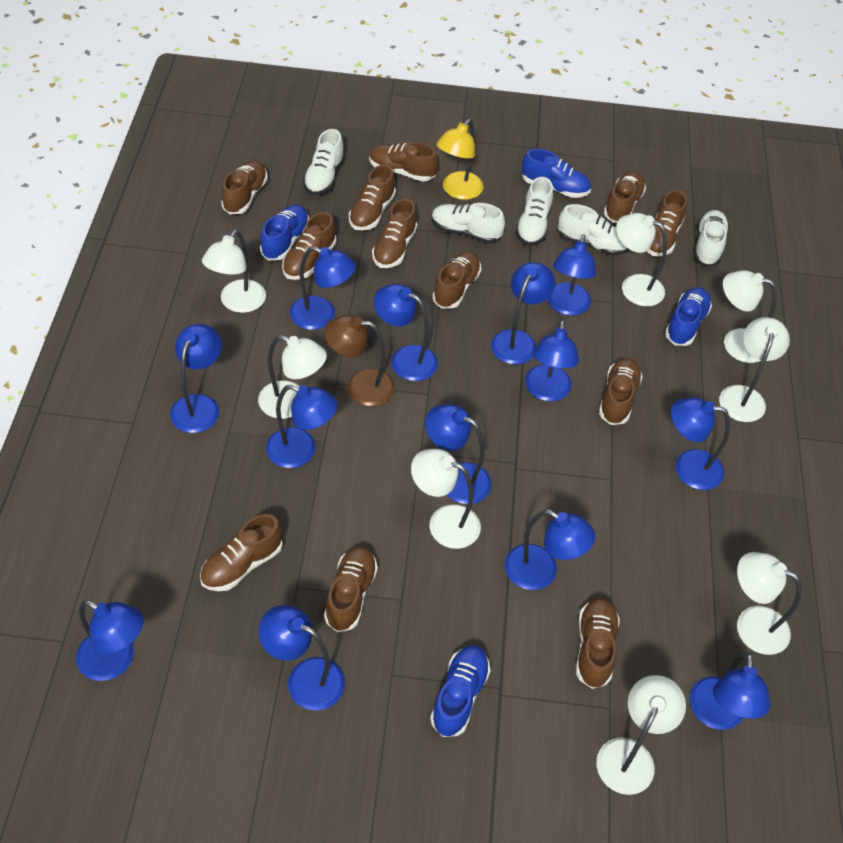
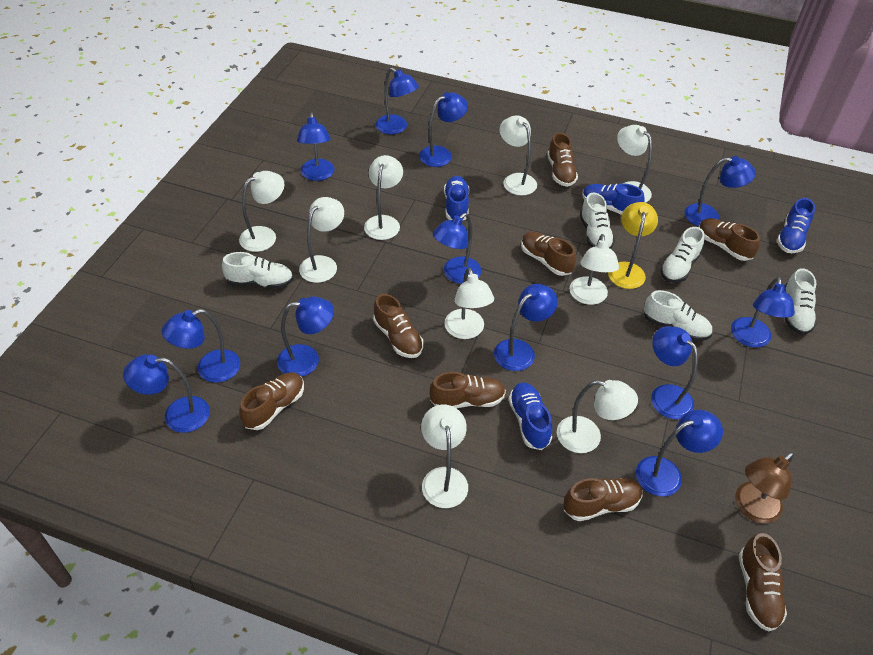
blue lamp: 13 -> 12
brown shoe: 12 -> 8
white lamp: 8 -> 9

